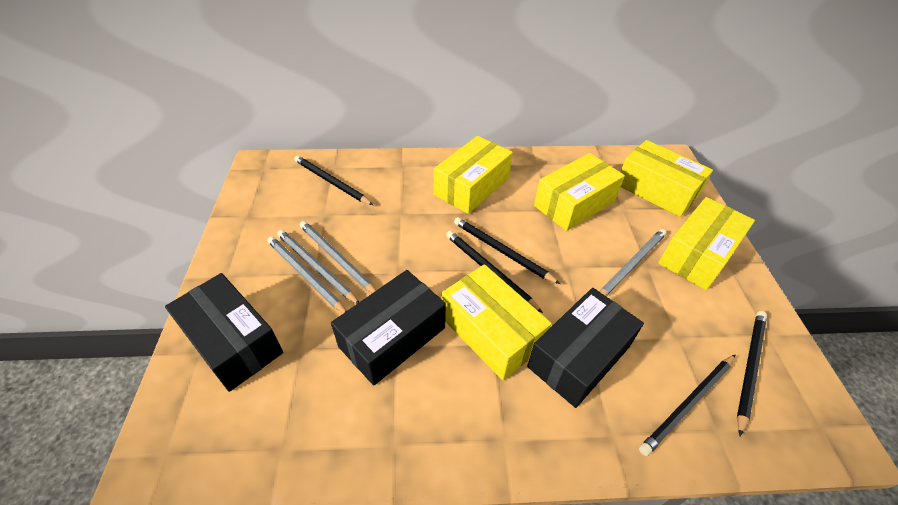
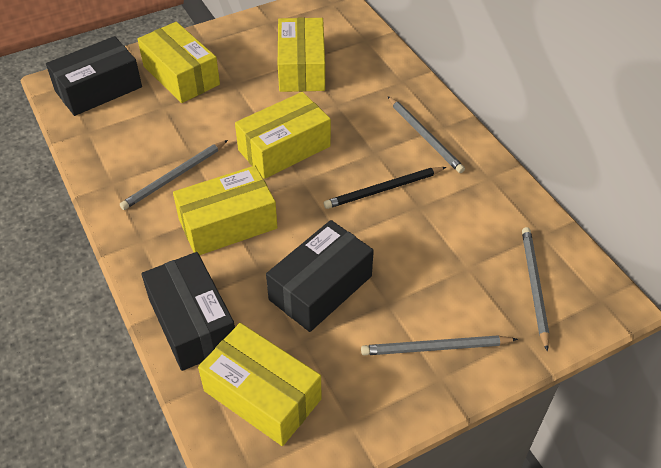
black pencil: 5 -> 1

